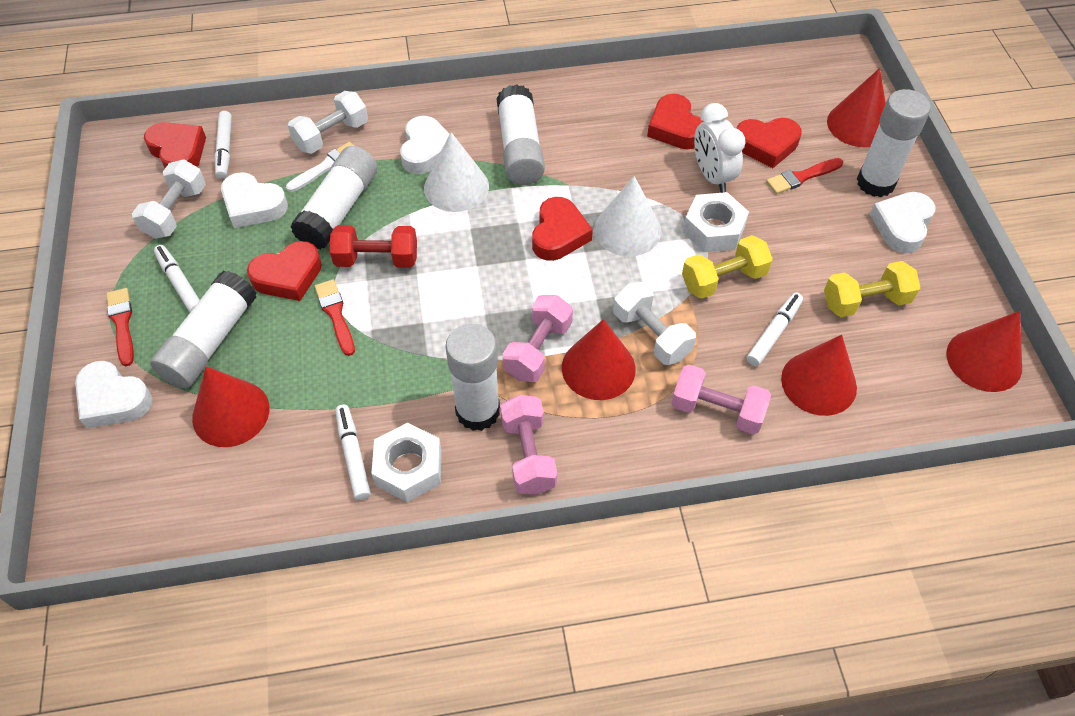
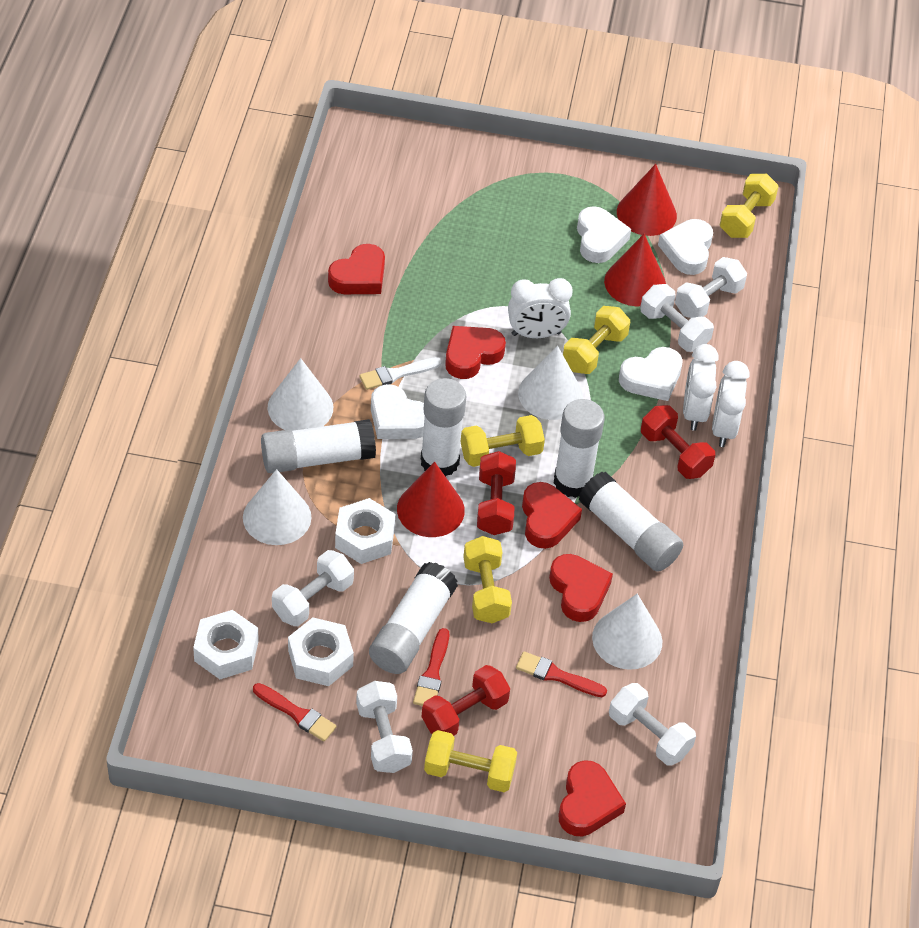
pink dumbbell: 3 -> 0
red cone: 5 -> 3
red dumbbell: 1 -> 3
white clock: 1 -> 3
white cone: 2 -> 4
white dumbbell: 3 -> 5
white marker: 4 -> 0
white nut: 2 -> 3
yellow dumbbell: 2 -> 5

